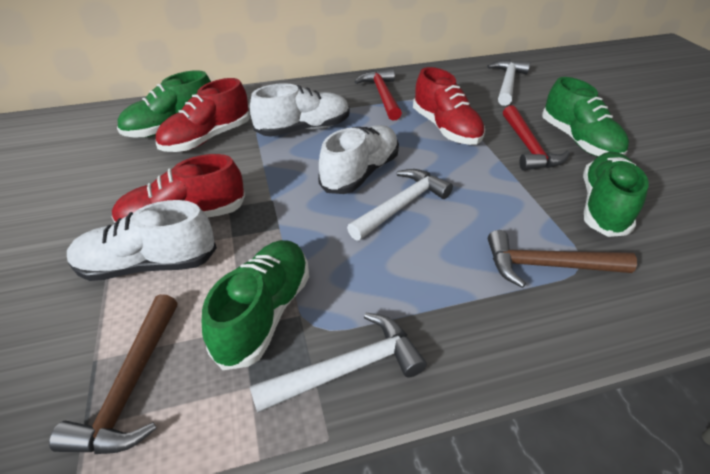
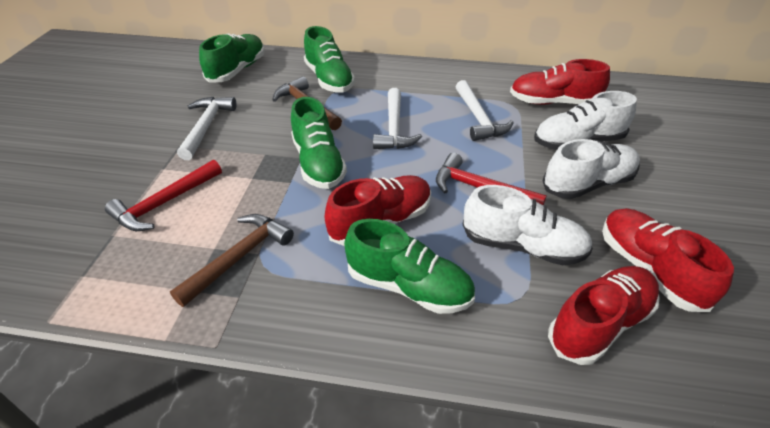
red shoe: 3 -> 4

